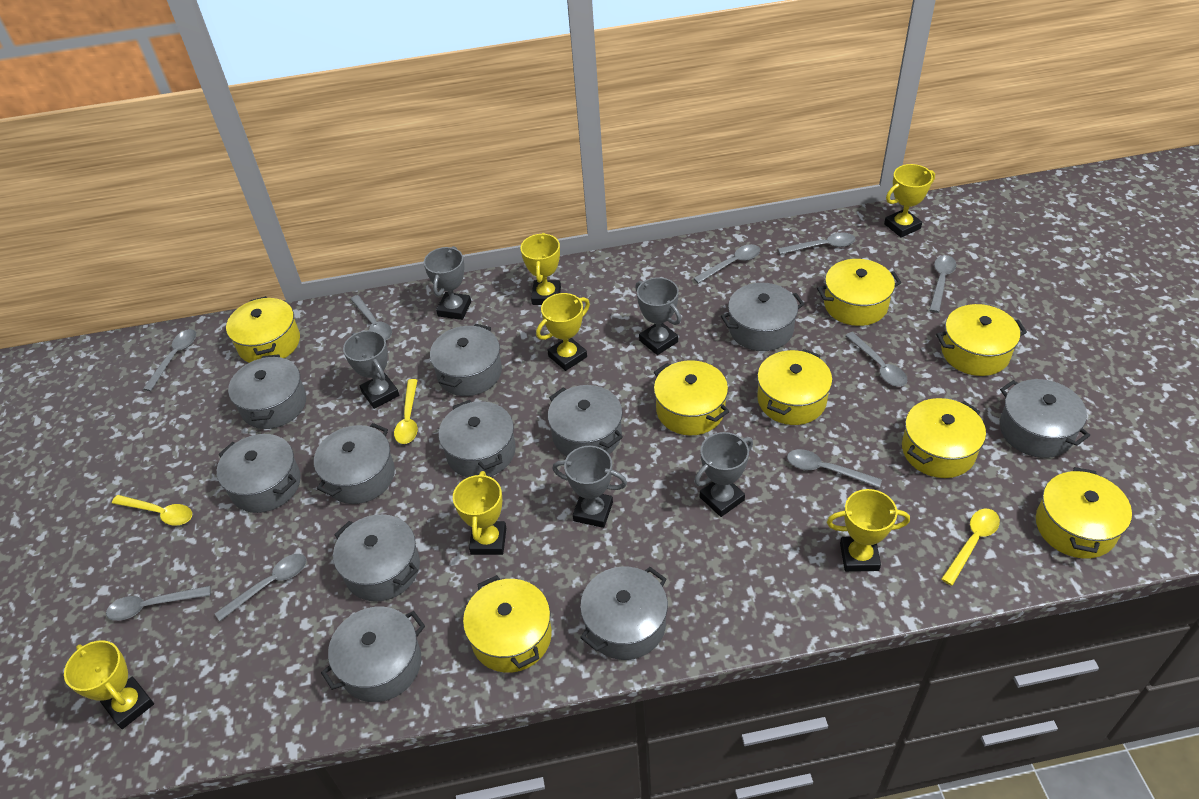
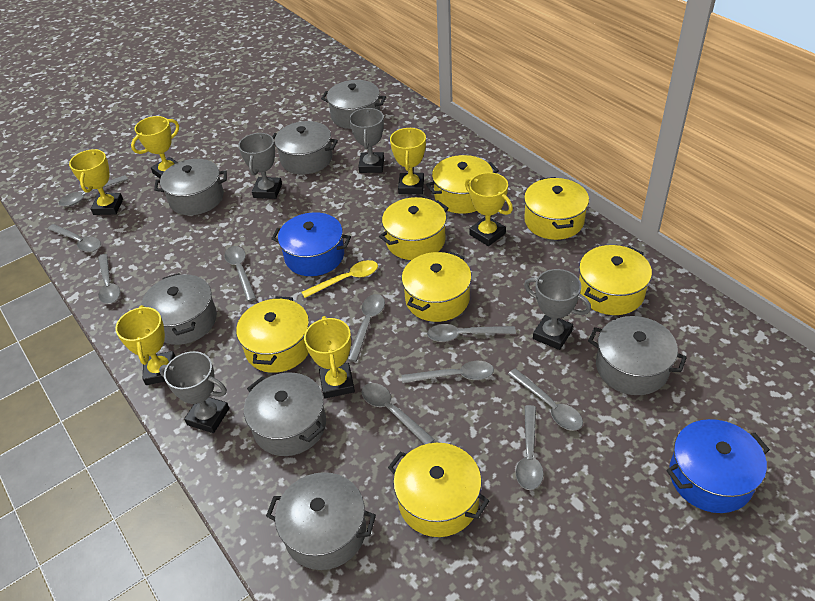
blue pot: 0 -> 2
grey pot: 11 -> 7
grey spoon: 9 -> 10
grey trophy: 5 -> 4
yellow pot: 8 -> 7
yellow spoon: 3 -> 1

